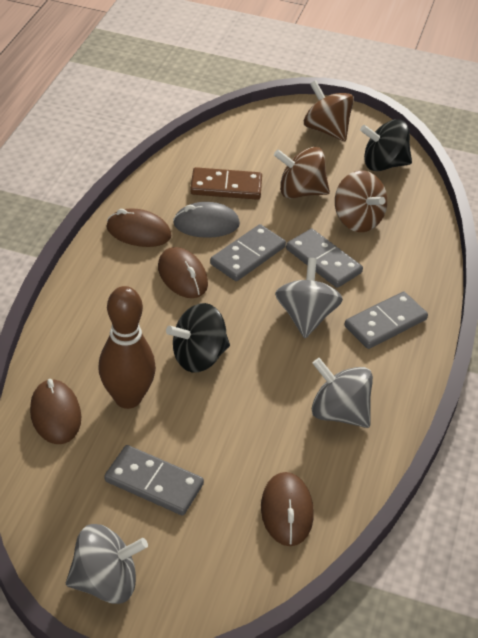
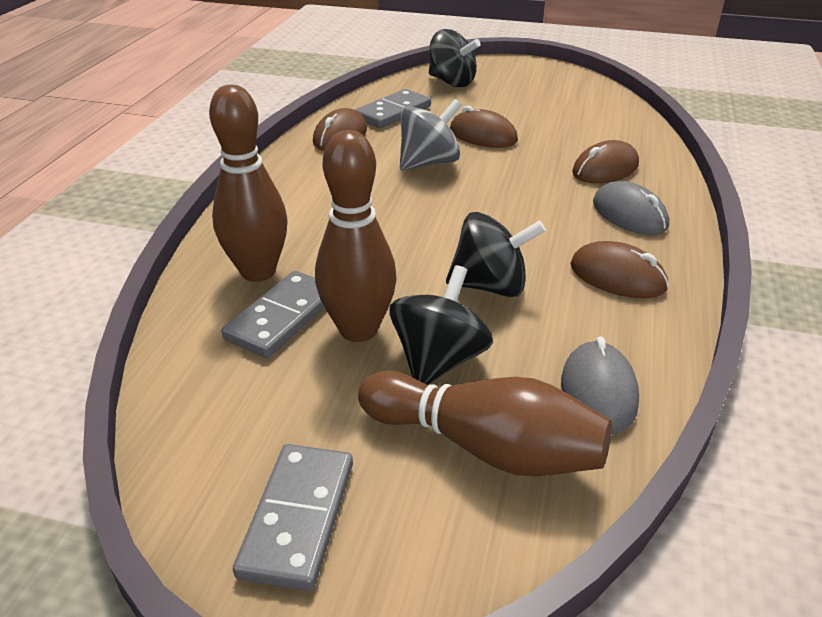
black spinning top: 2 -> 3
brown bowling pin: 1 -> 3
brown domino: 1 -> 0
brown spinning top: 3 -> 0
grey domino: 4 -> 3
grey mouse: 1 -> 2
grey spinning top: 3 -> 1

